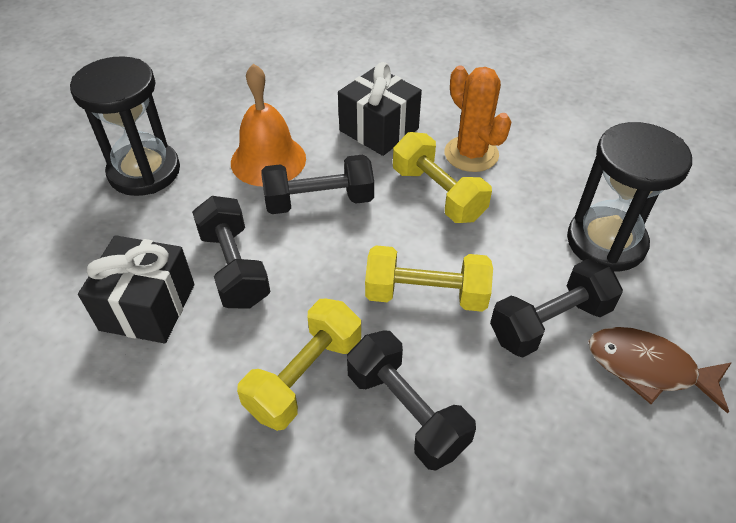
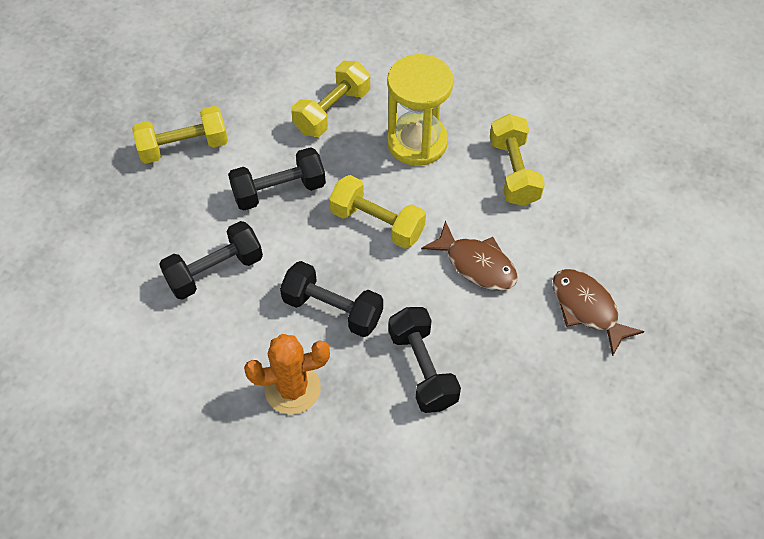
black gift: 2 -> 0
black hourglass: 2 -> 0
brown fish: 1 -> 2
orange bell: 1 -> 0
yellow dumbbell: 3 -> 4
yellow hourglass: 0 -> 1

